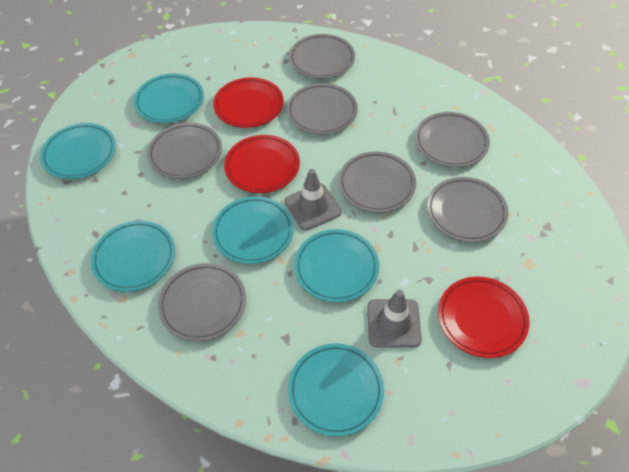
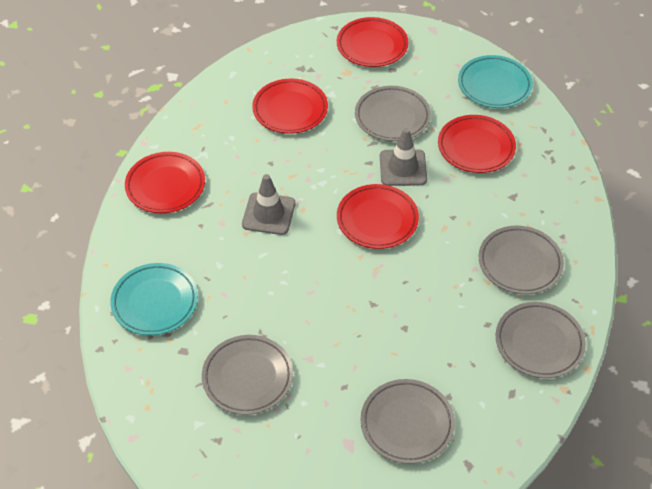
grey plate: 7 -> 5
red plate: 3 -> 5
turquoise plate: 6 -> 2

